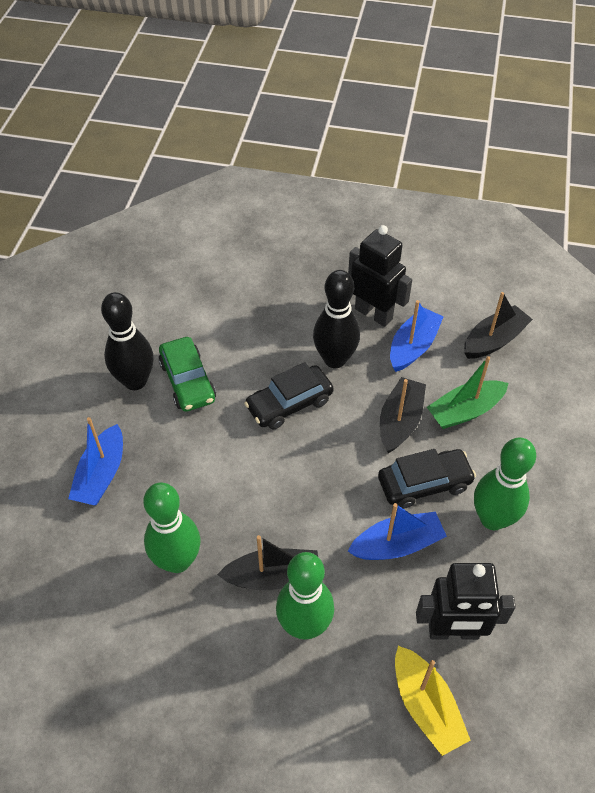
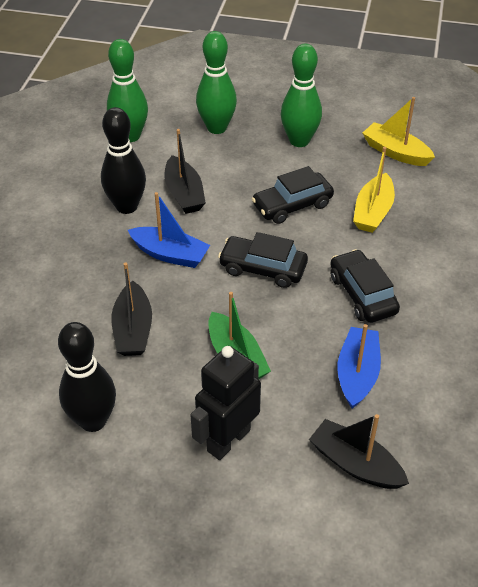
black car: 2 -> 3
black robot: 2 -> 1
blue boat: 3 -> 2
green car: 1 -> 0
yellow boat: 1 -> 2

